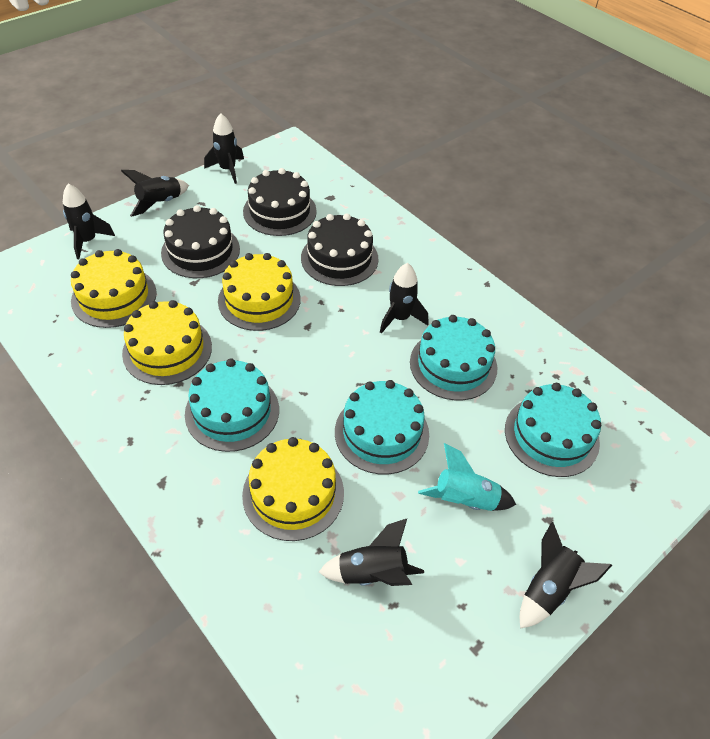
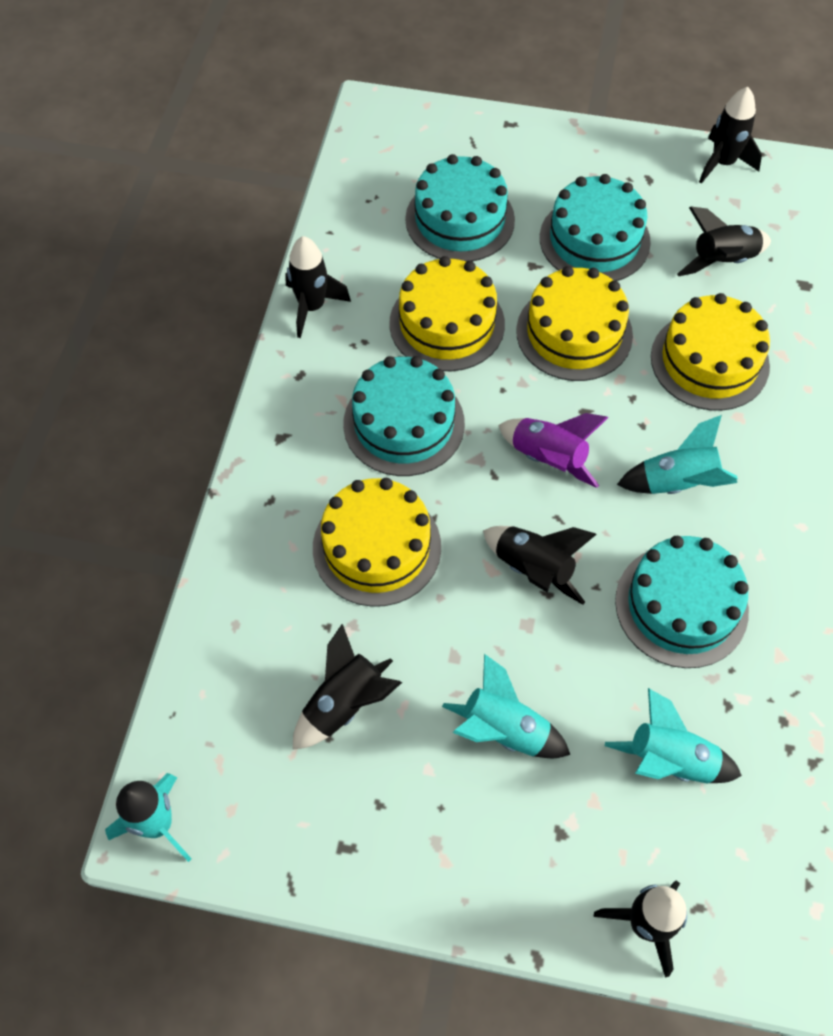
black cake: 3 -> 0
purple rocket: 0 -> 1
turquoise rocket: 1 -> 4

